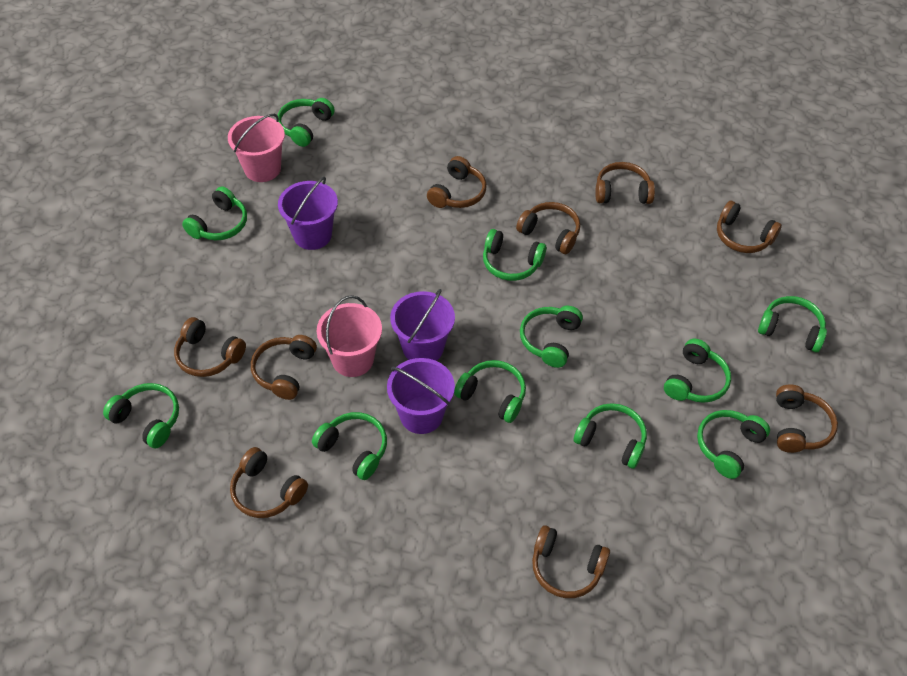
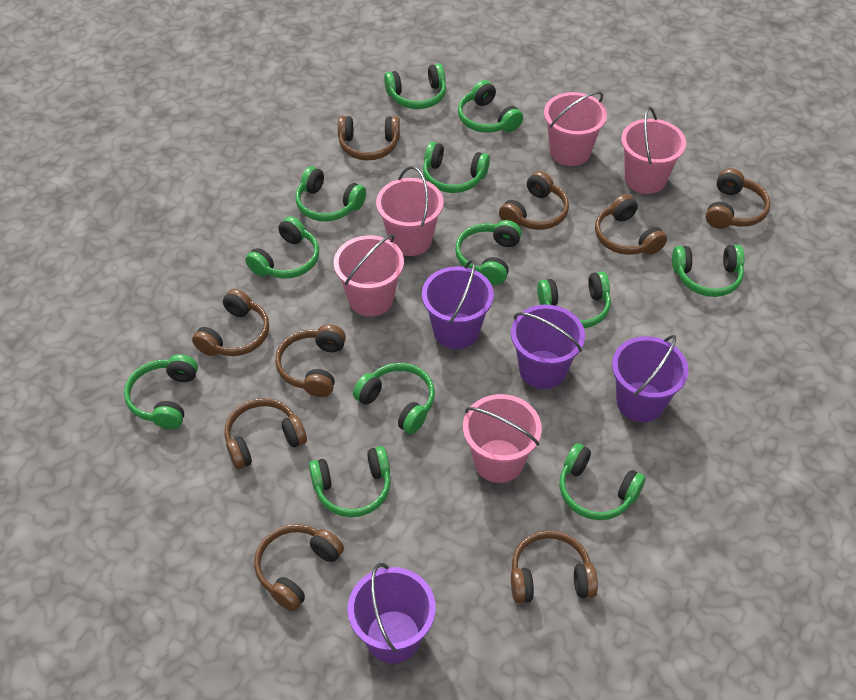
green headphones: 11 -> 12
pink bucket: 2 -> 5
purple bucket: 3 -> 4

